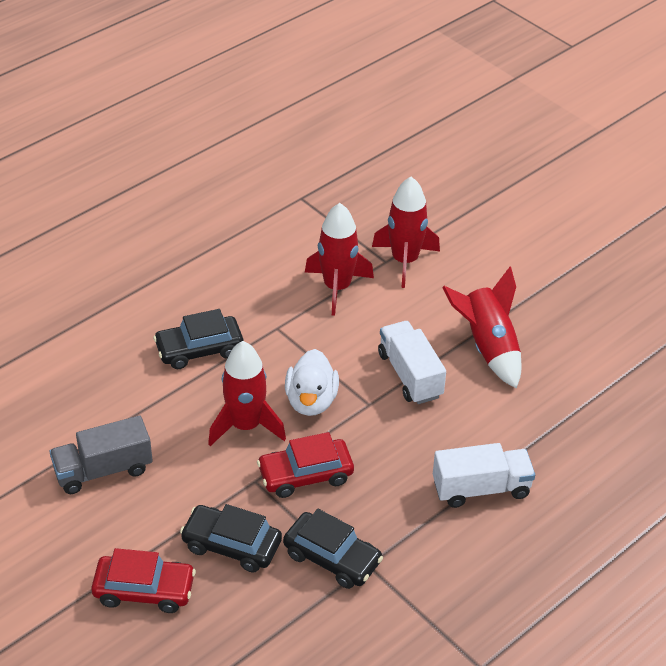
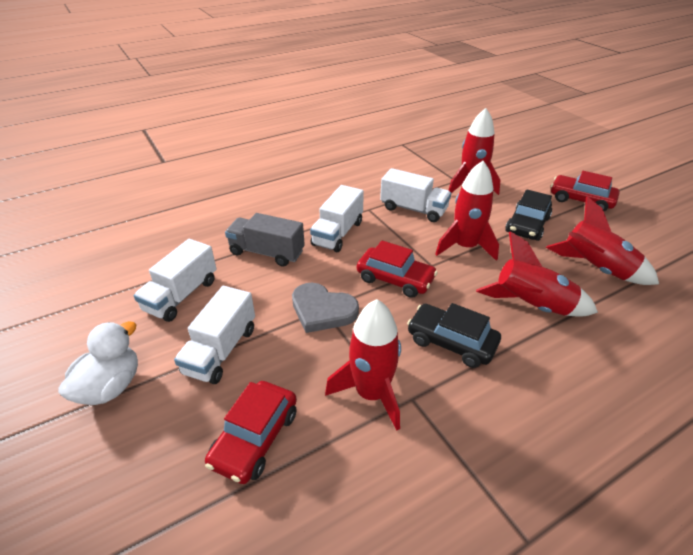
black car: 3 -> 2
grey heart: 0 -> 1
red car: 2 -> 3
red rocket: 4 -> 5
white truck: 2 -> 4

